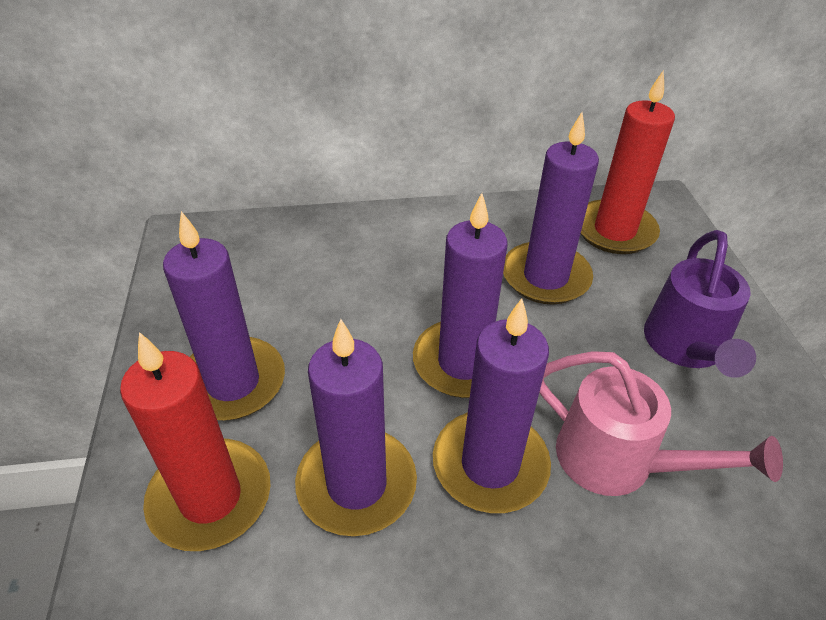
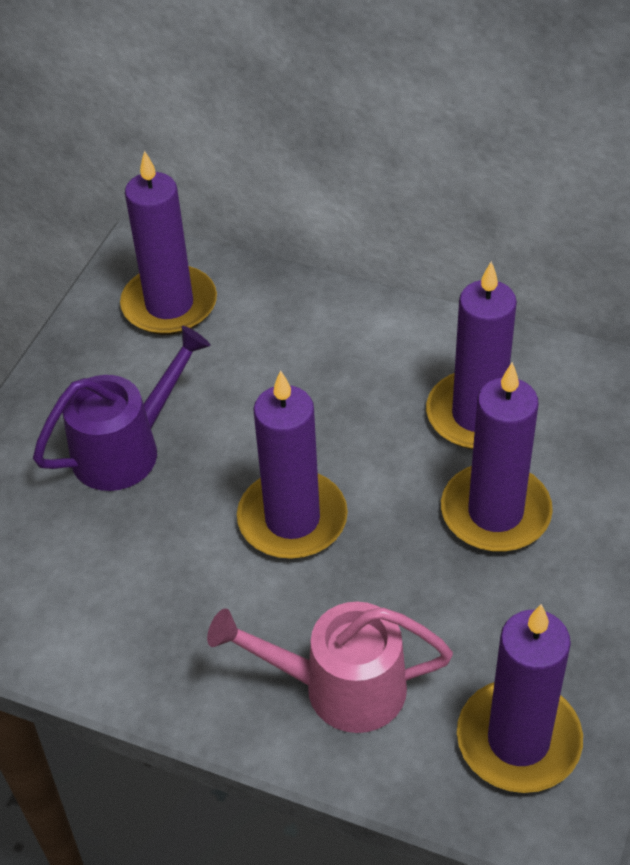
red candle: 2 -> 0

